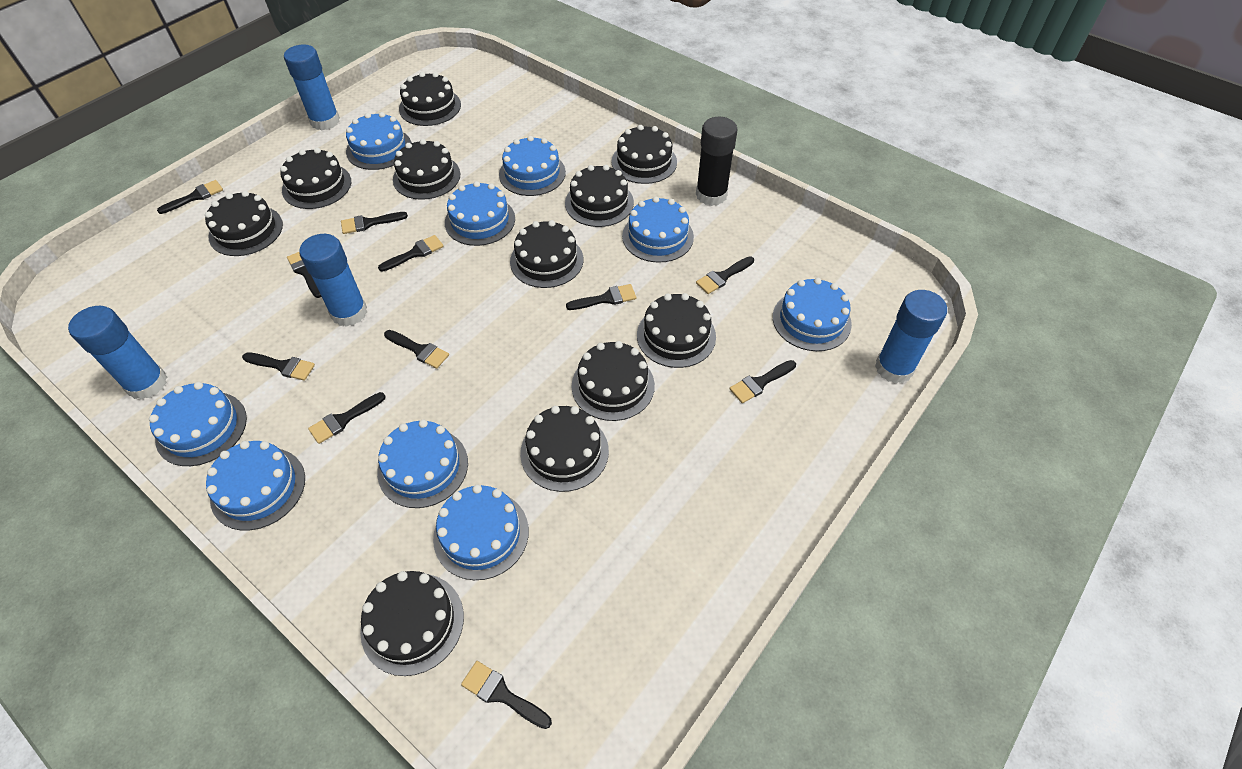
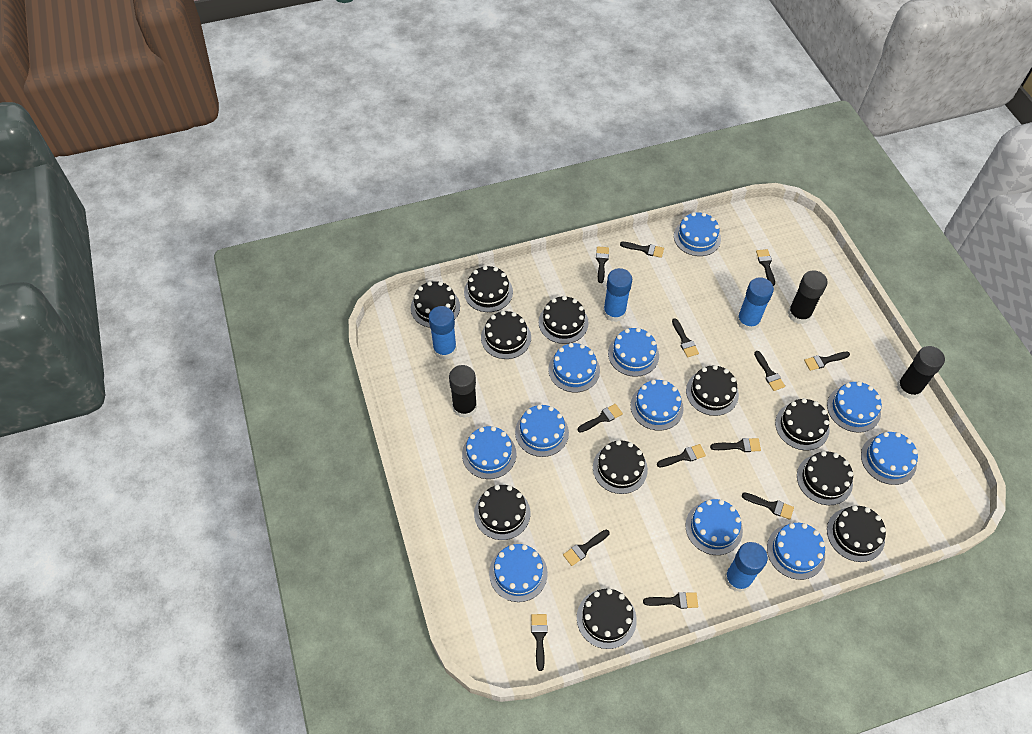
black brush: 11 -> 13
black glue stick: 1 -> 3
blue cake: 9 -> 11

